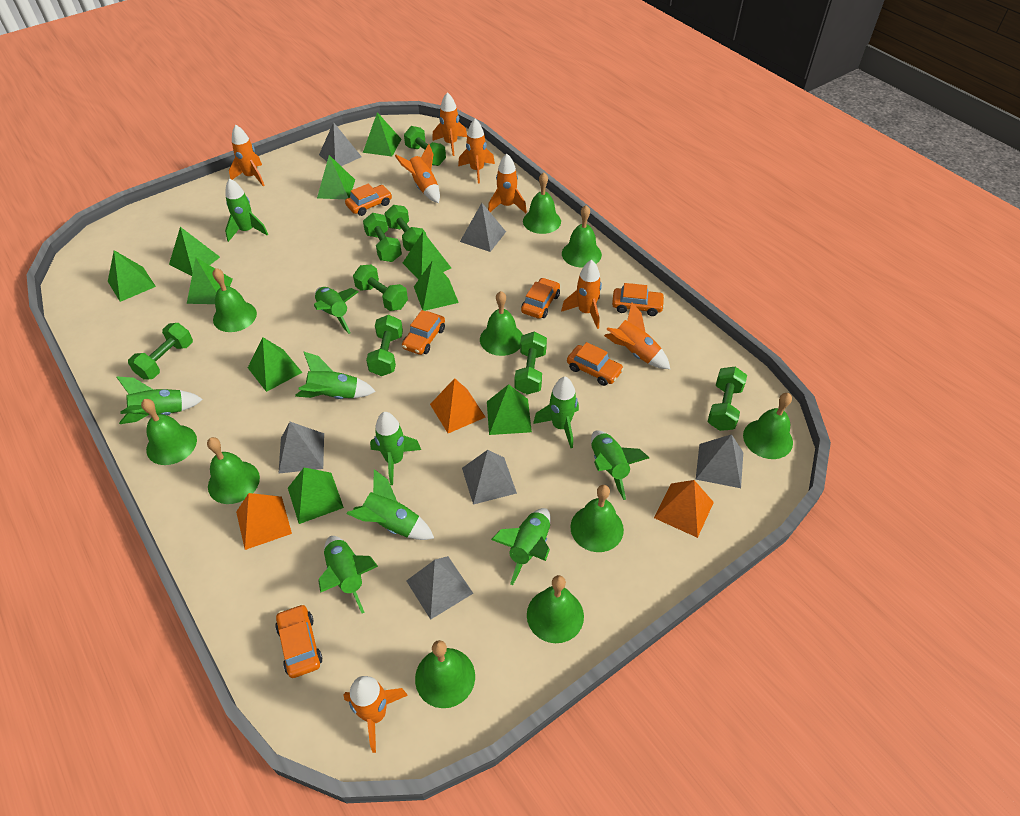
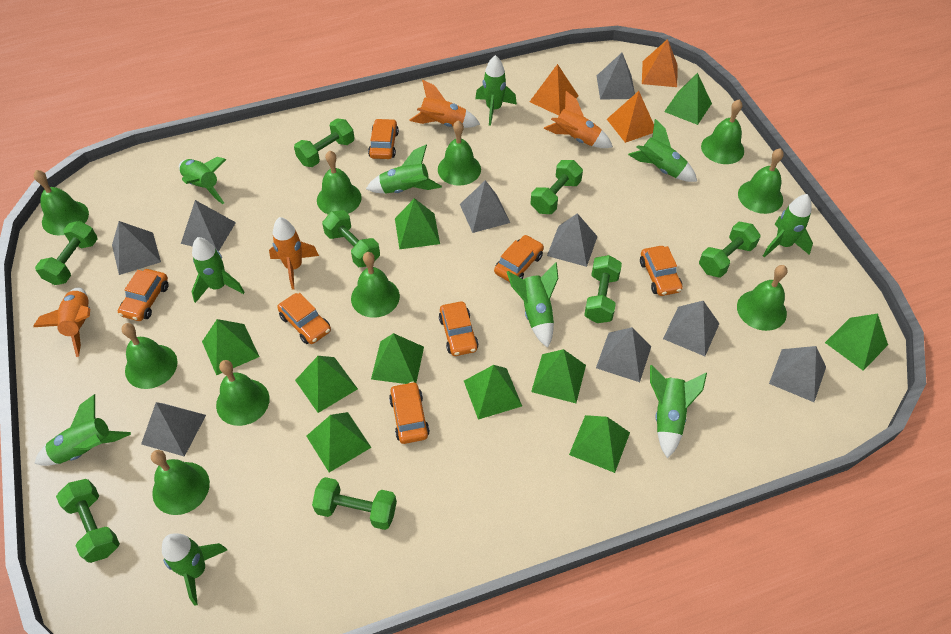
grey pyramid: 6 -> 9
orange car: 6 -> 7
orange rocket: 8 -> 4

